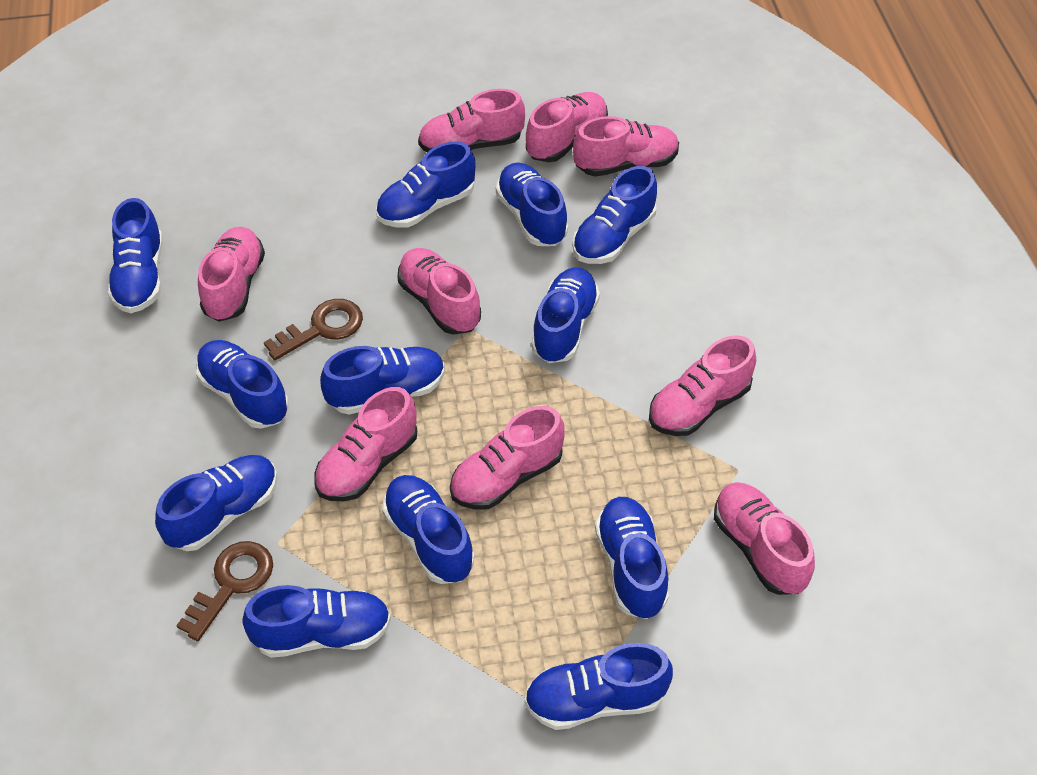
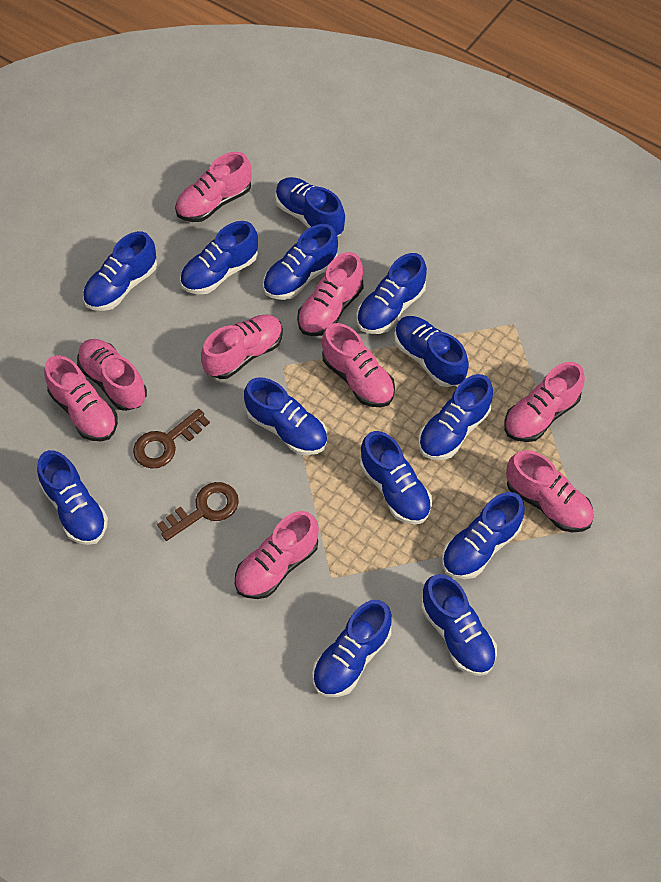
blue shoe: 12 -> 13

